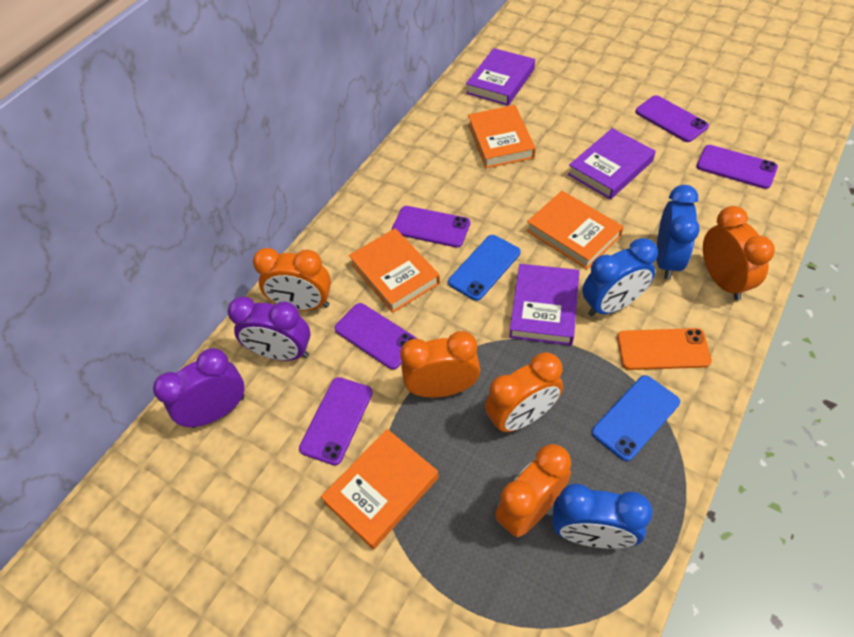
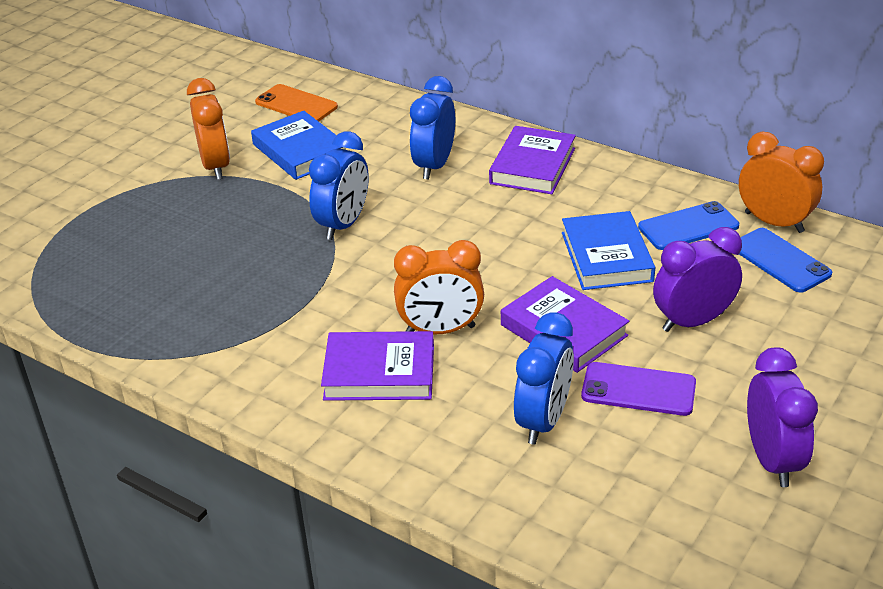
blue book: 0 -> 2
orange book: 4 -> 0
orange clock: 5 -> 3
purple phone: 5 -> 1

